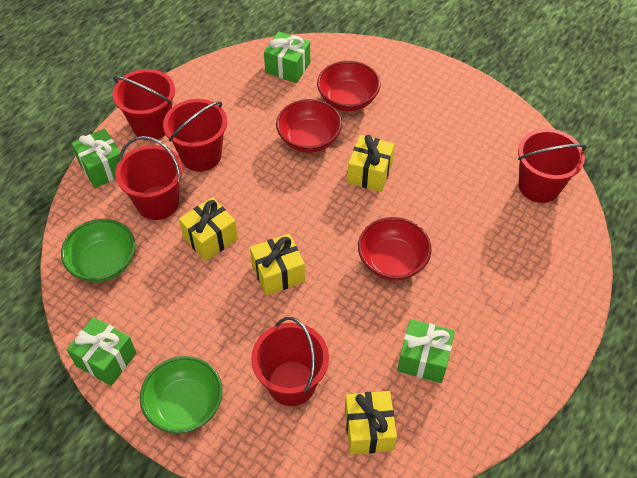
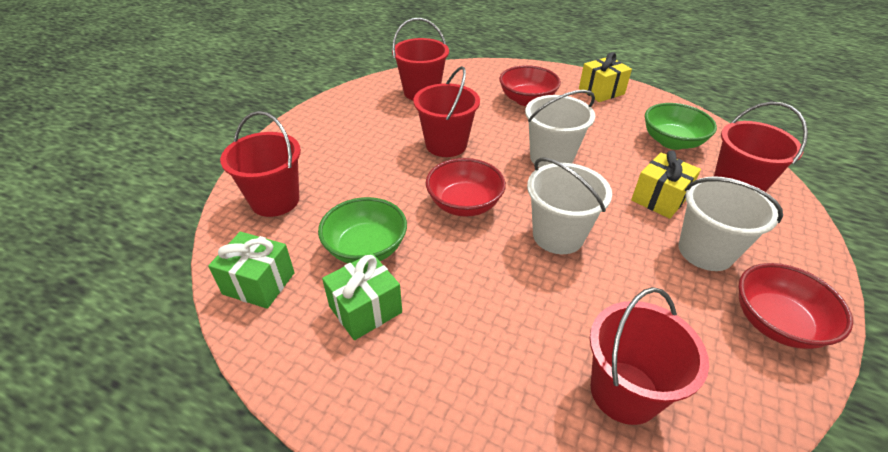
green gift: 4 -> 2
white bucket: 0 -> 3
yellow gift: 4 -> 2

